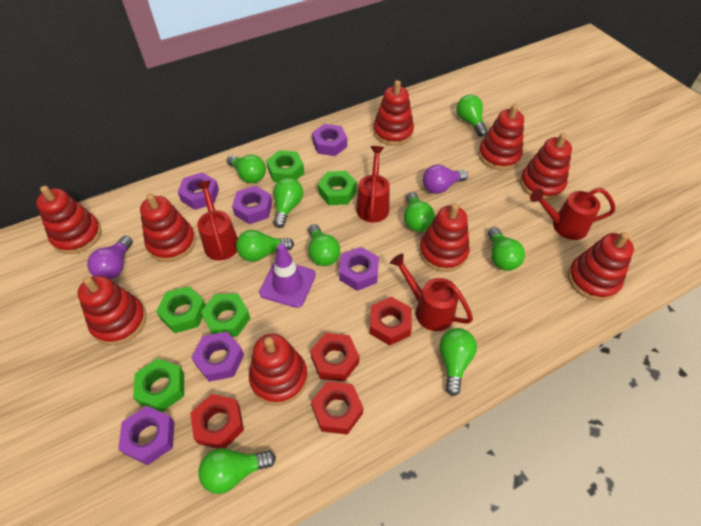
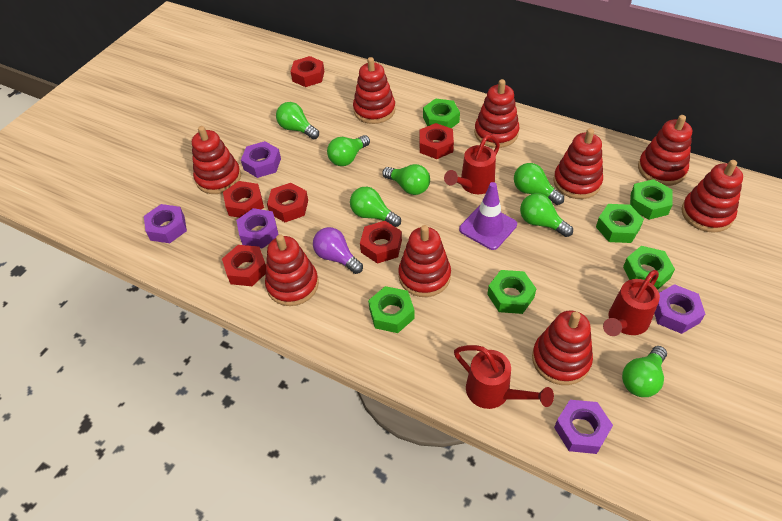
green light bulb: 9 -> 7
green nut: 5 -> 6
purple light bulb: 2 -> 1
purple nut: 6 -> 5
red nut: 4 -> 6
red watering can: 4 -> 3

